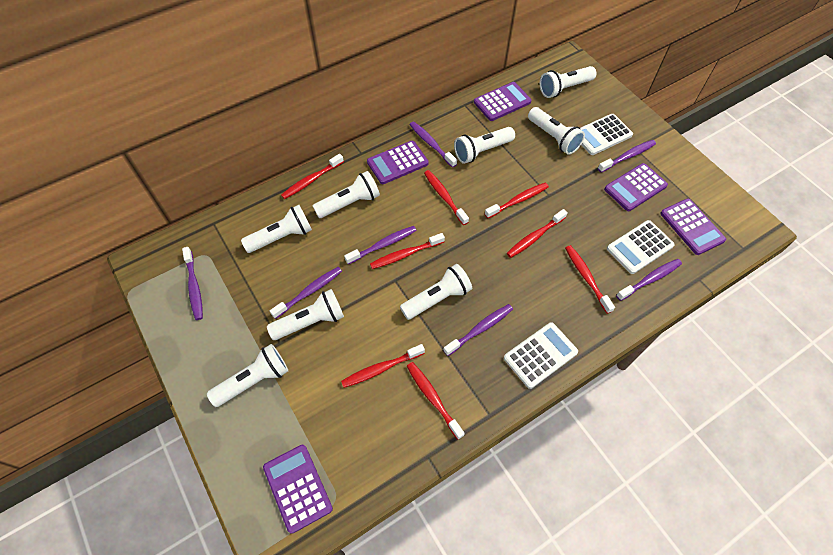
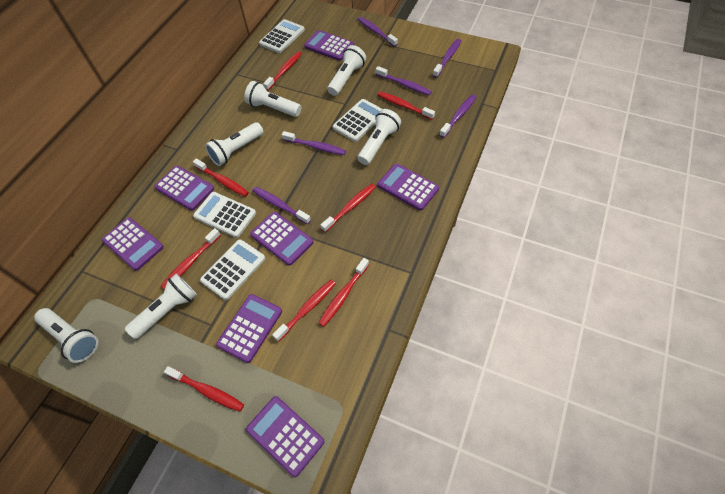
purple calculator: 5 -> 7
purple toothbrush: 7 -> 6
white calculator: 3 -> 4
white flashlight: 8 -> 6

